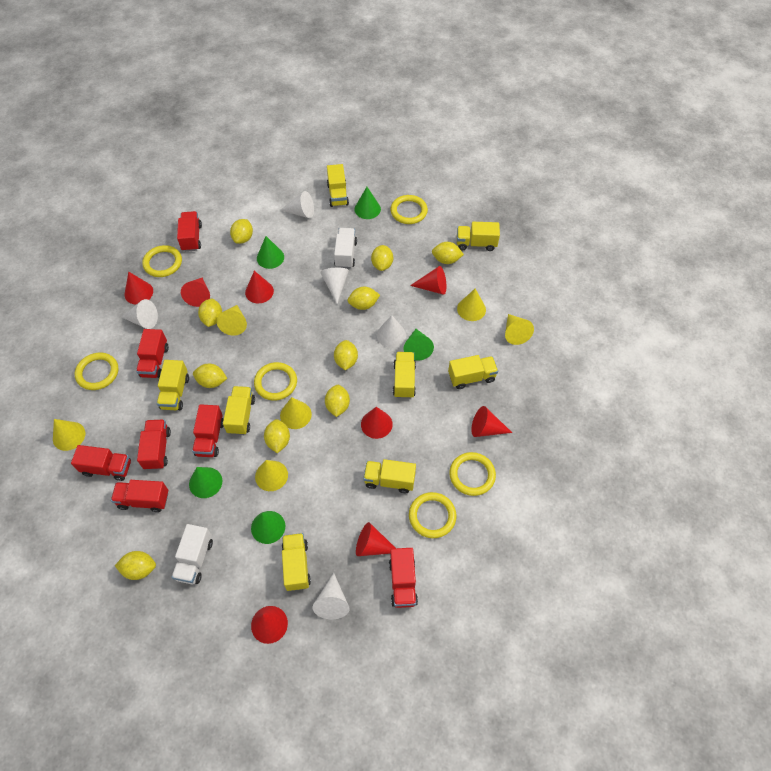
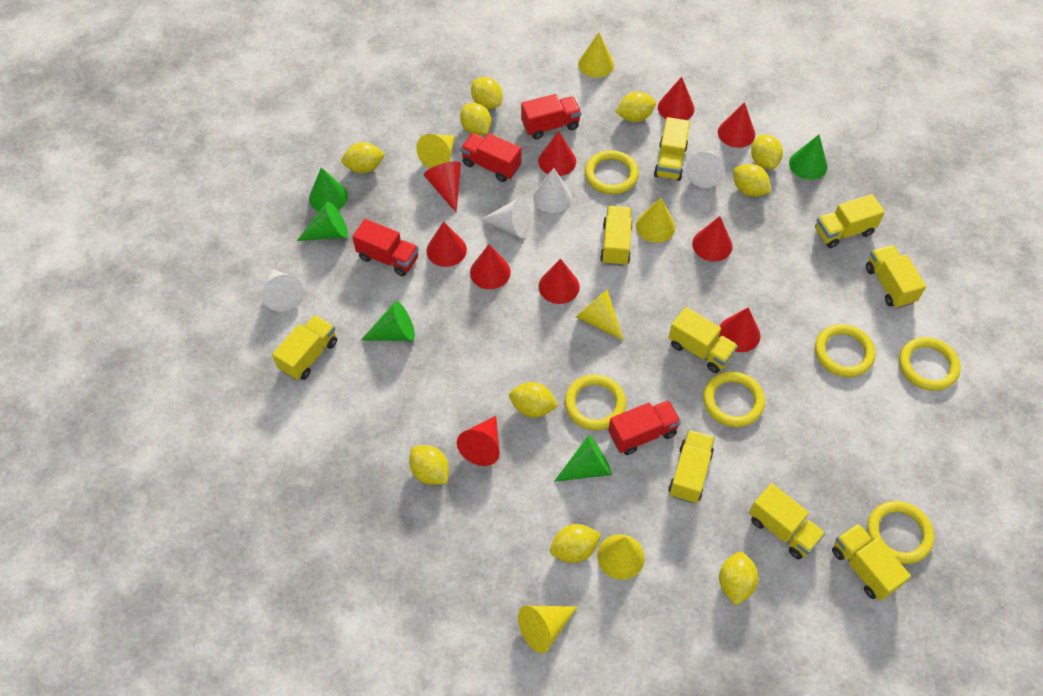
red cone: 8 -> 10
red truck: 7 -> 4
white cone: 5 -> 4
white truck: 2 -> 0
yellow truck: 8 -> 9

